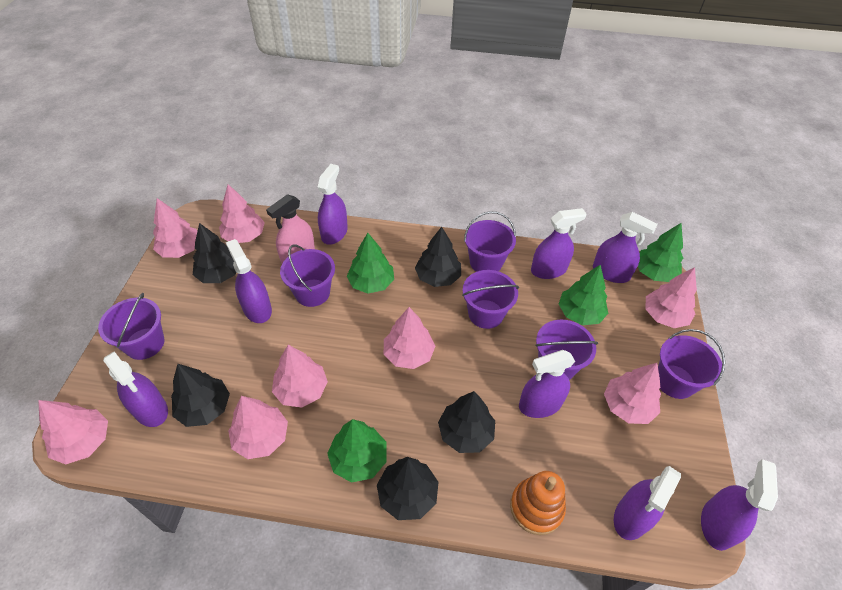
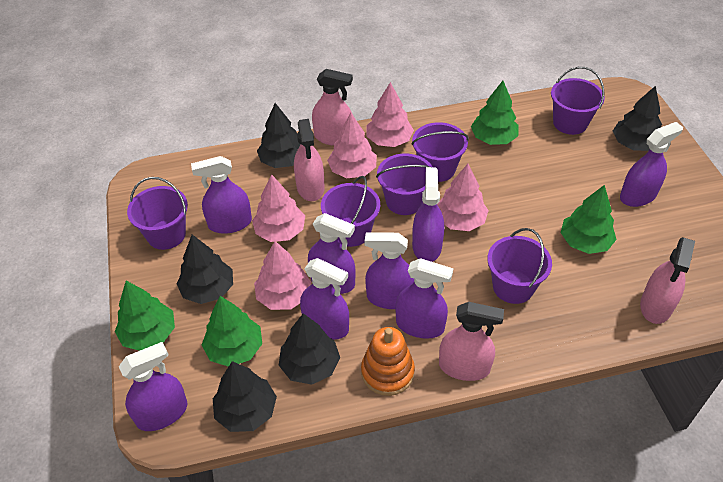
pink spray bottle: 1 -> 4
pink tree: 8 -> 5

